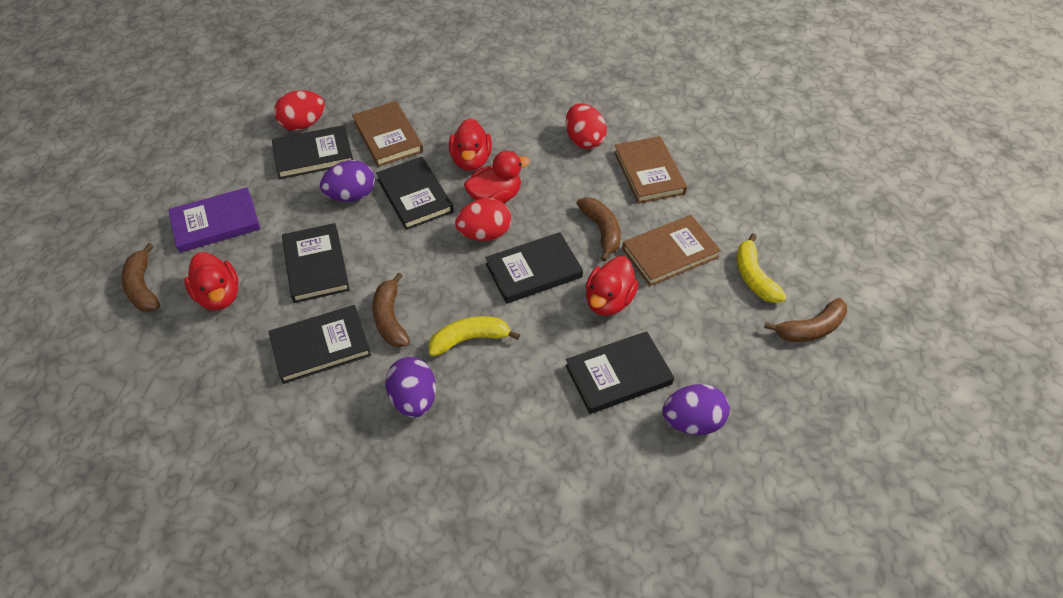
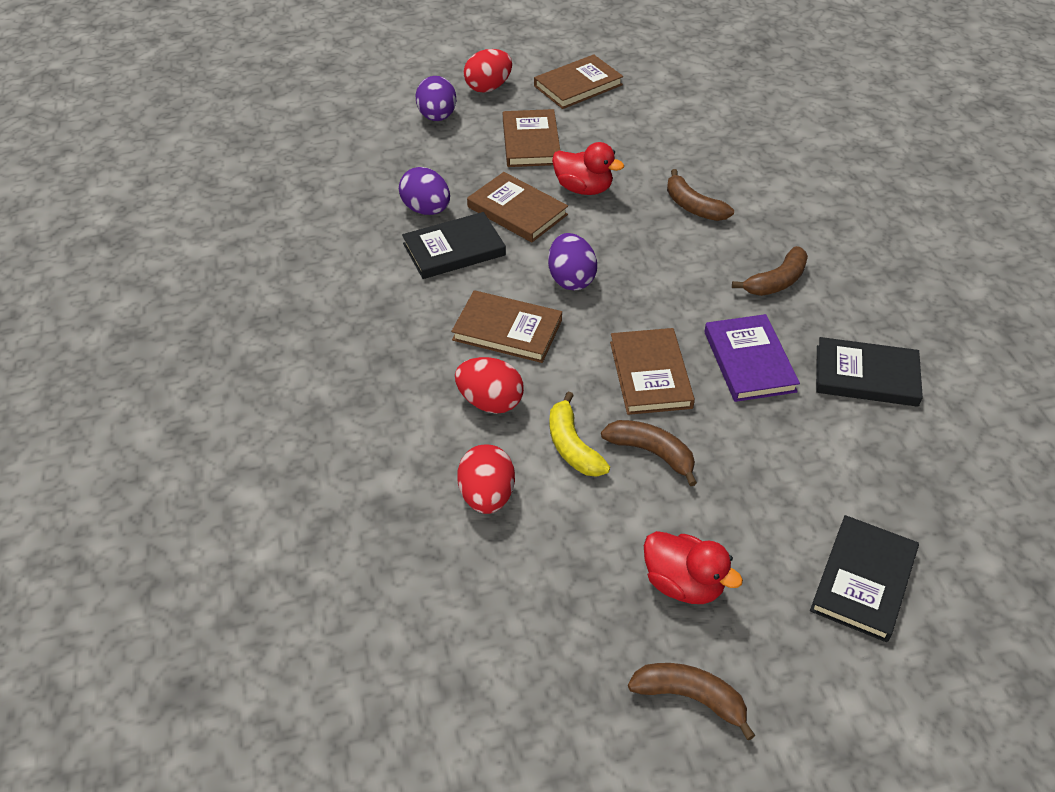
black book: 6 -> 3
brown book: 3 -> 5
red duck: 4 -> 2
yellow banana: 2 -> 1

